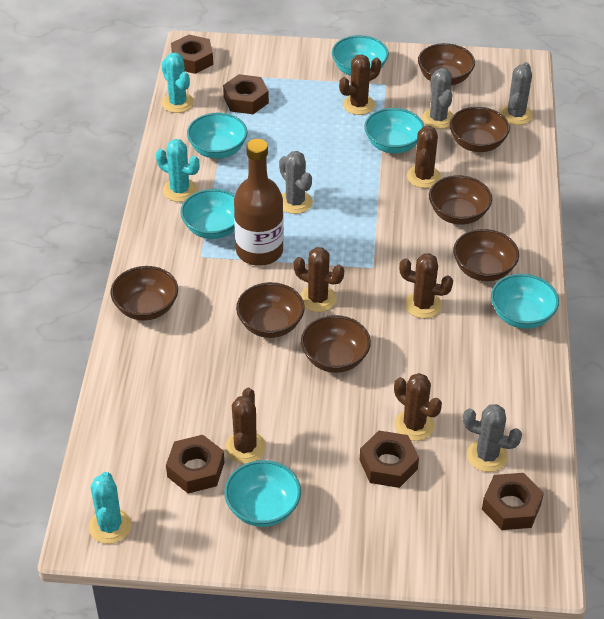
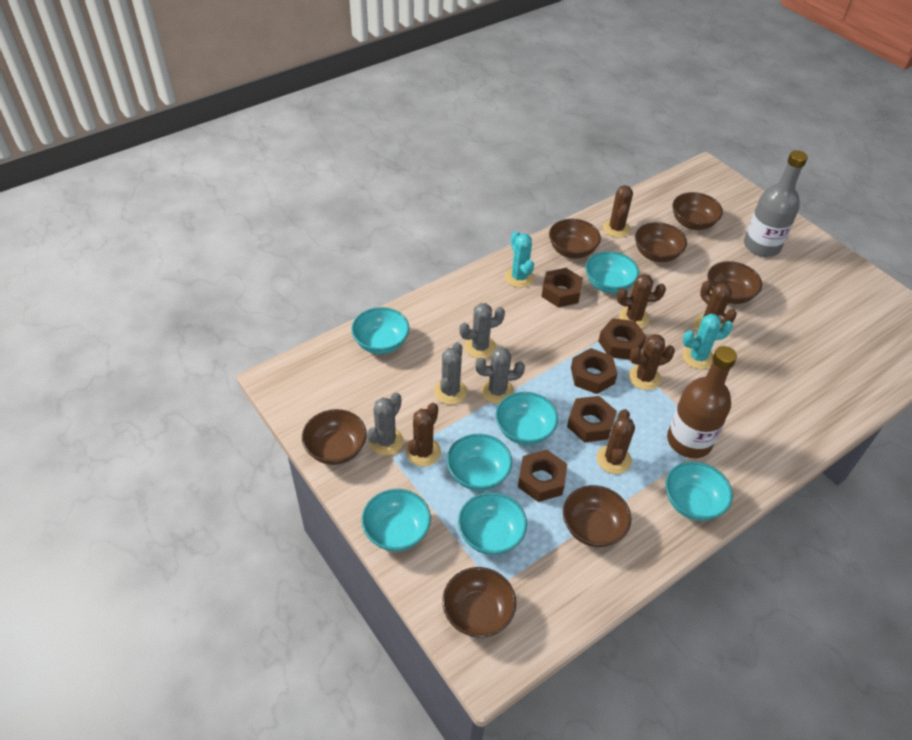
grey bottle: 0 -> 1
turquoise bowl: 6 -> 7
turquoise cactus: 3 -> 2

